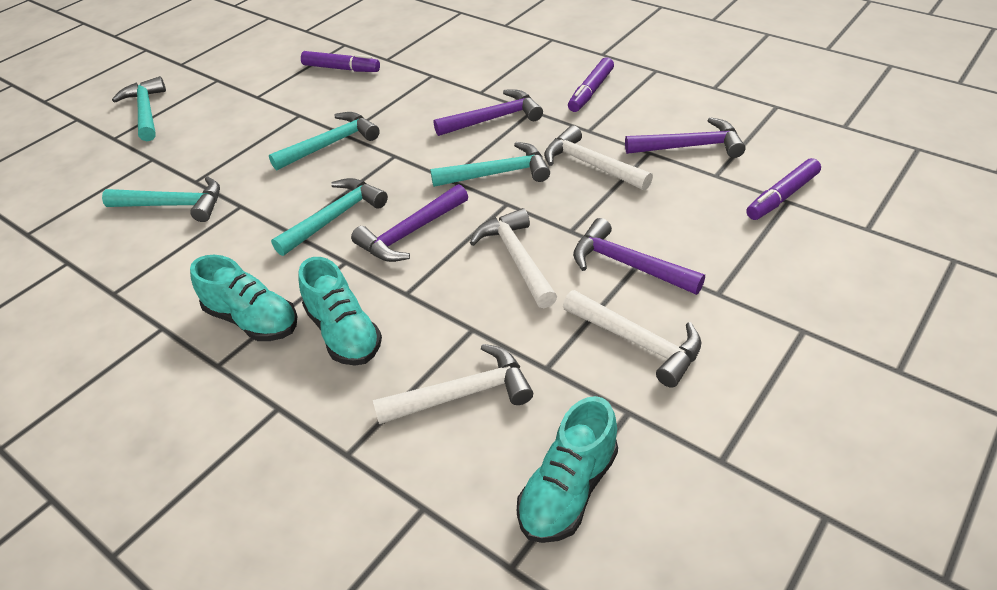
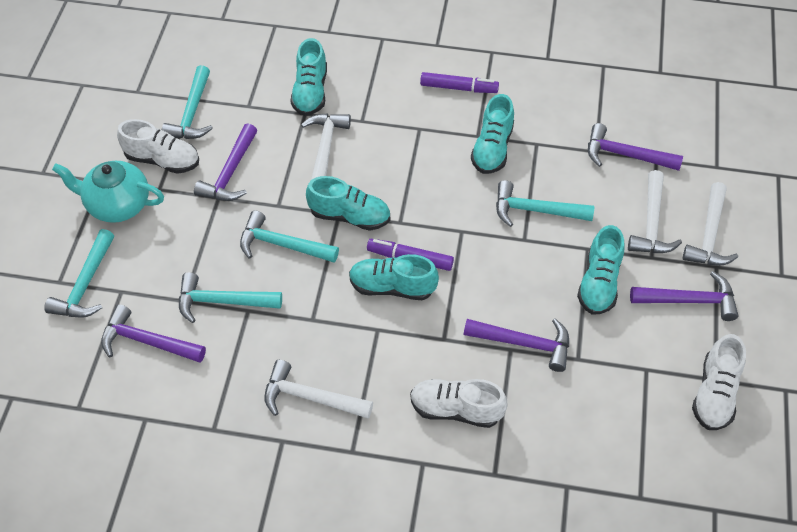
purple hammer: 4 -> 5
purple marker: 3 -> 2
turquoise shoe: 3 -> 5
turquoise teapot: 0 -> 1
white shoe: 0 -> 3

